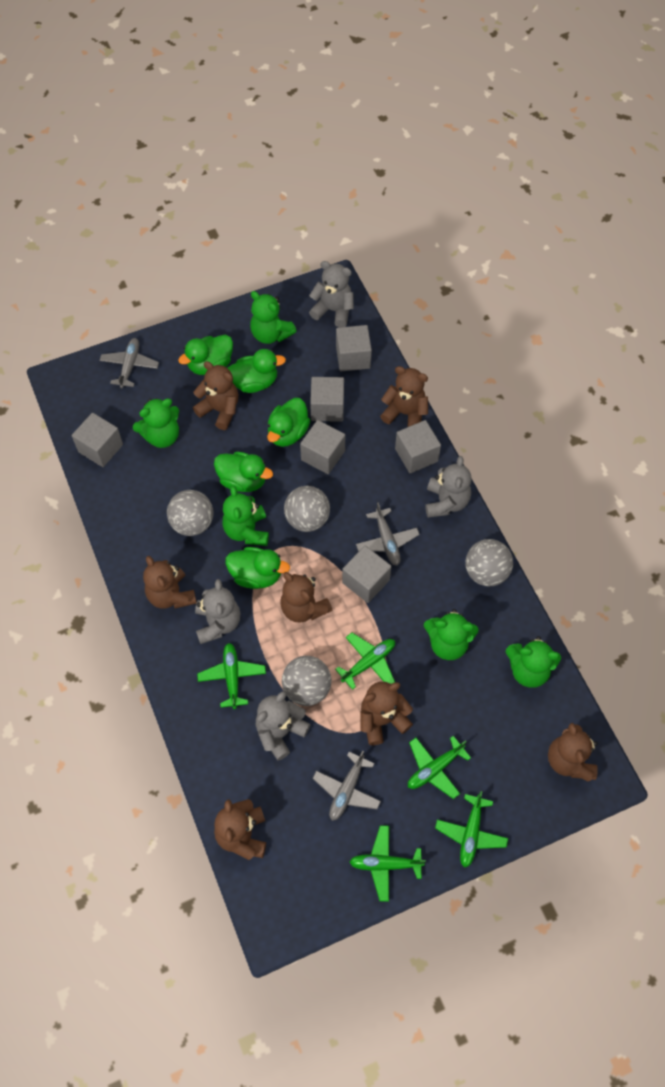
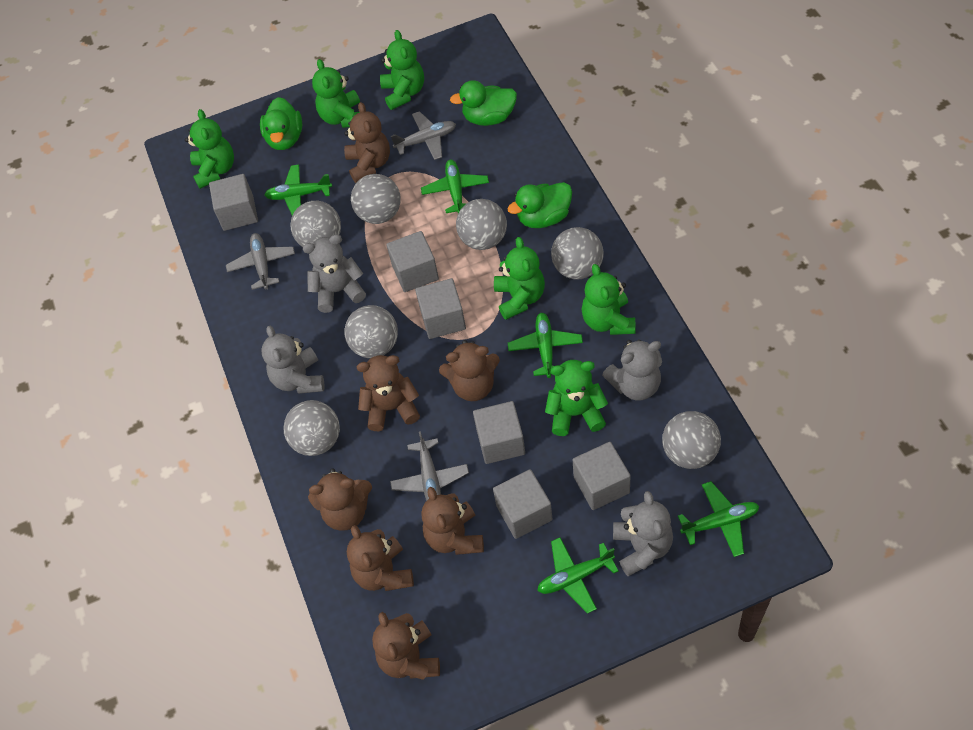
green duck: 5 -> 3
green teddy bear: 5 -> 6
grey ball: 4 -> 7

